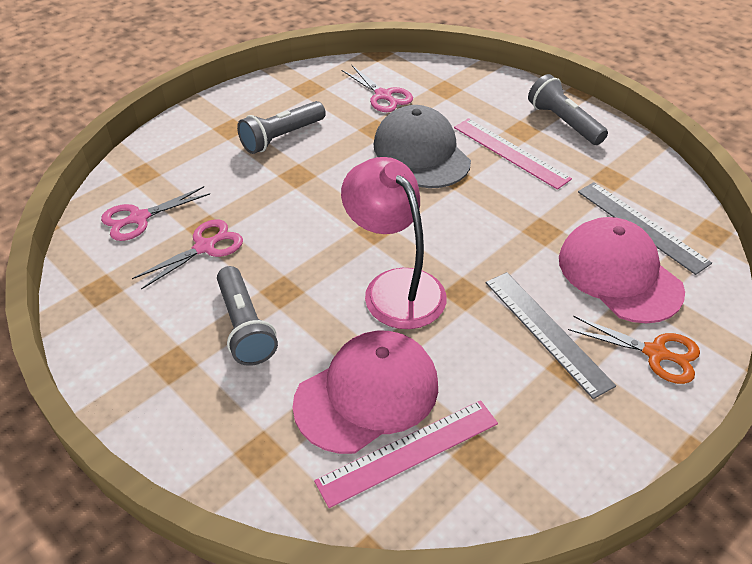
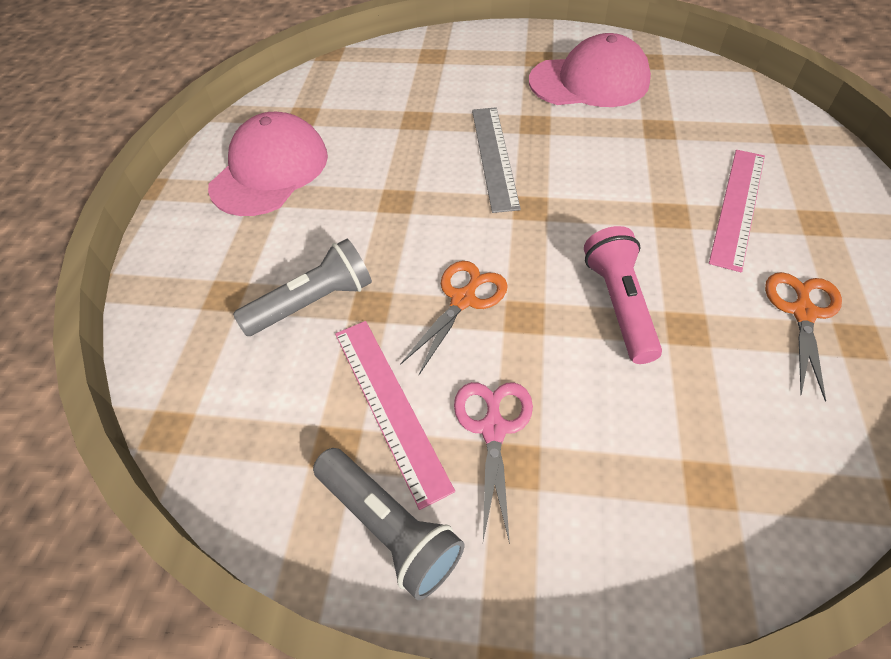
grey cap: 1 -> 0
grey flashlight: 3 -> 2
grey ruler: 2 -> 1
orange scissors: 1 -> 2
pink flashlight: 0 -> 1
pink lamp: 1 -> 0
pink scissors: 3 -> 1

